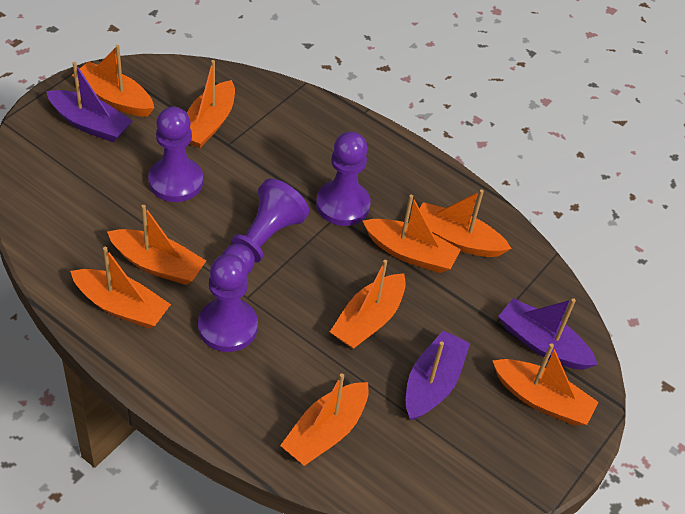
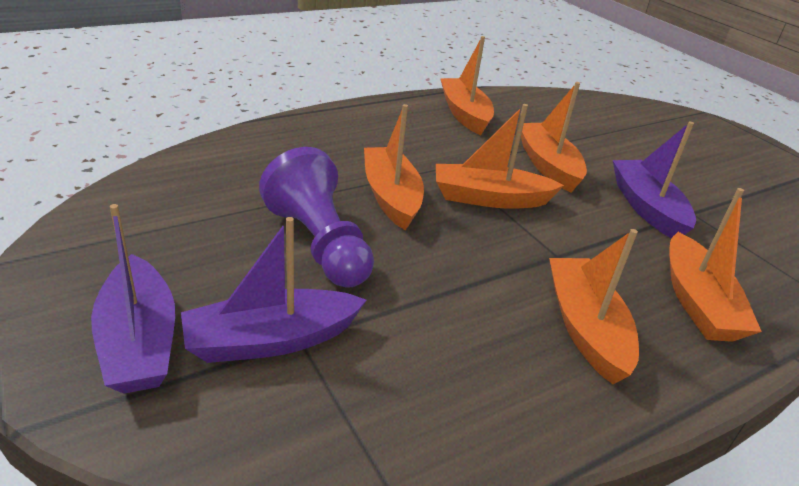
orange boat: 9 -> 6
purple pawn: 4 -> 1

